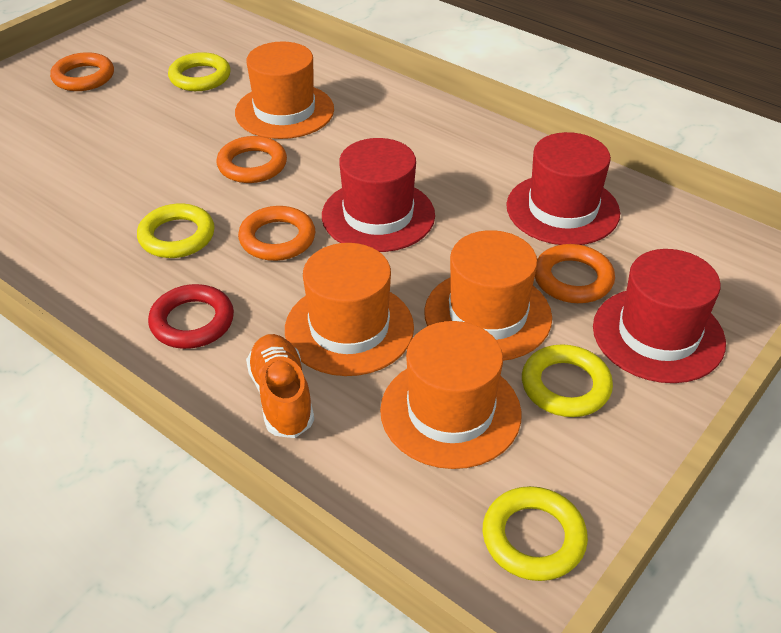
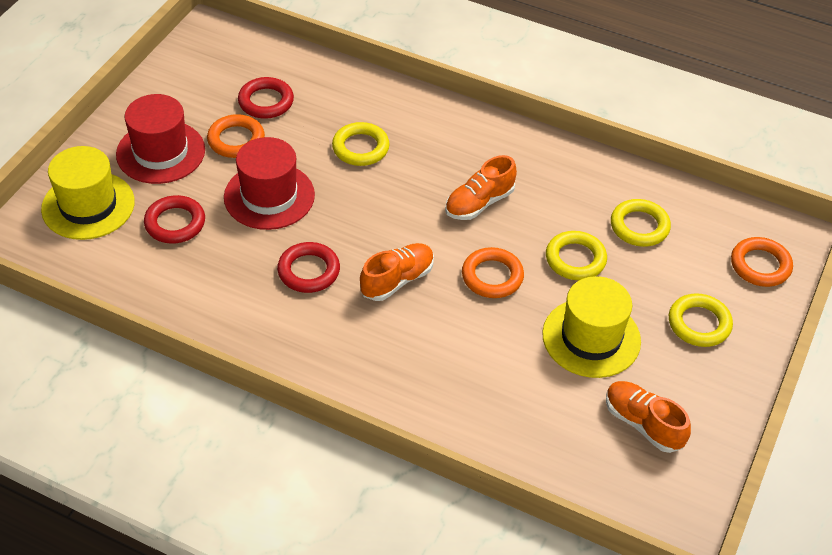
orange hat: 4 -> 0
orange ring: 4 -> 3
orange shoe: 1 -> 3
red hat: 3 -> 2
red ring: 1 -> 3
yellow hat: 0 -> 2

